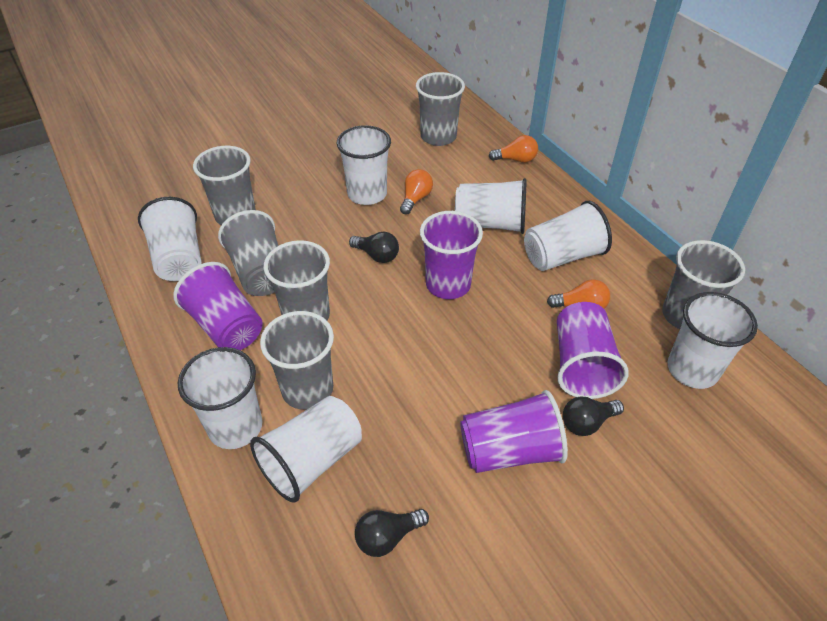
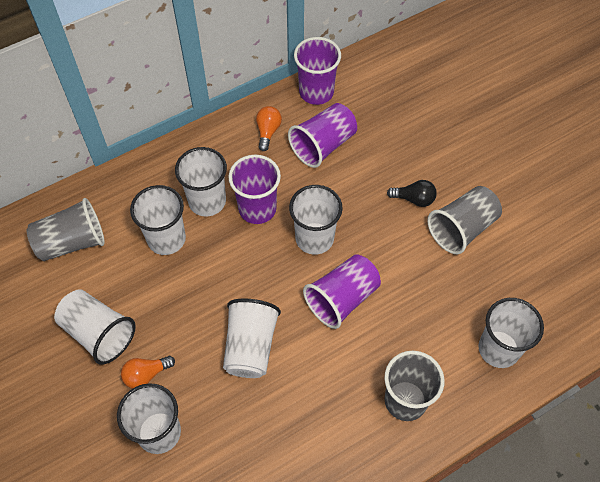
black light bulb: 3 -> 1
grey cup: 6 -> 3
orange light bulb: 3 -> 2

